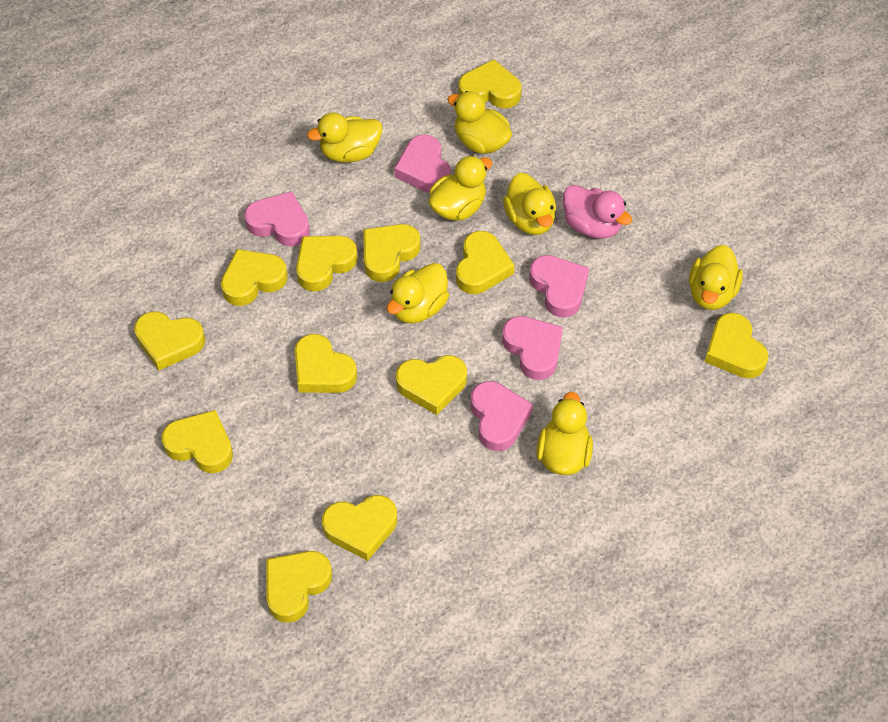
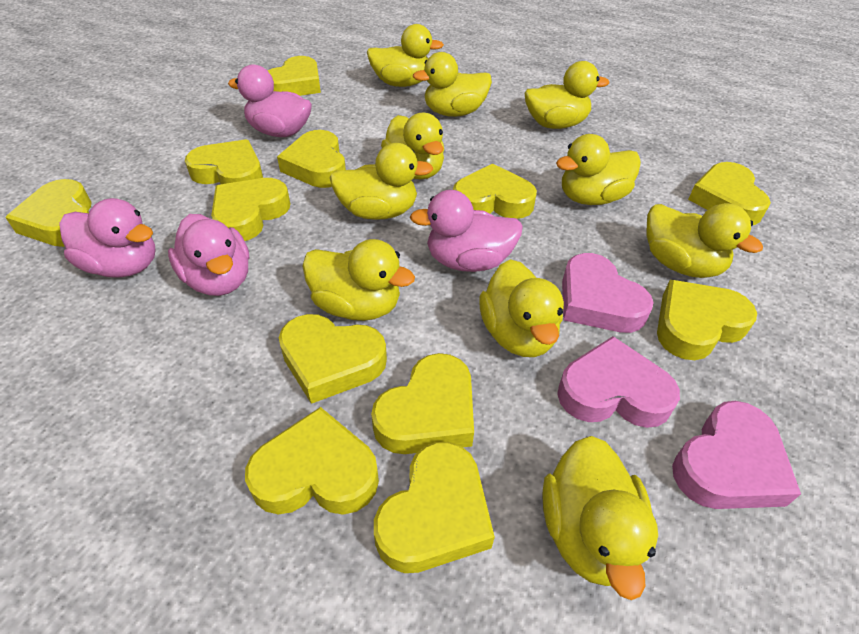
pink duck: 1 -> 4
pink heart: 5 -> 3
yellow duck: 7 -> 10

